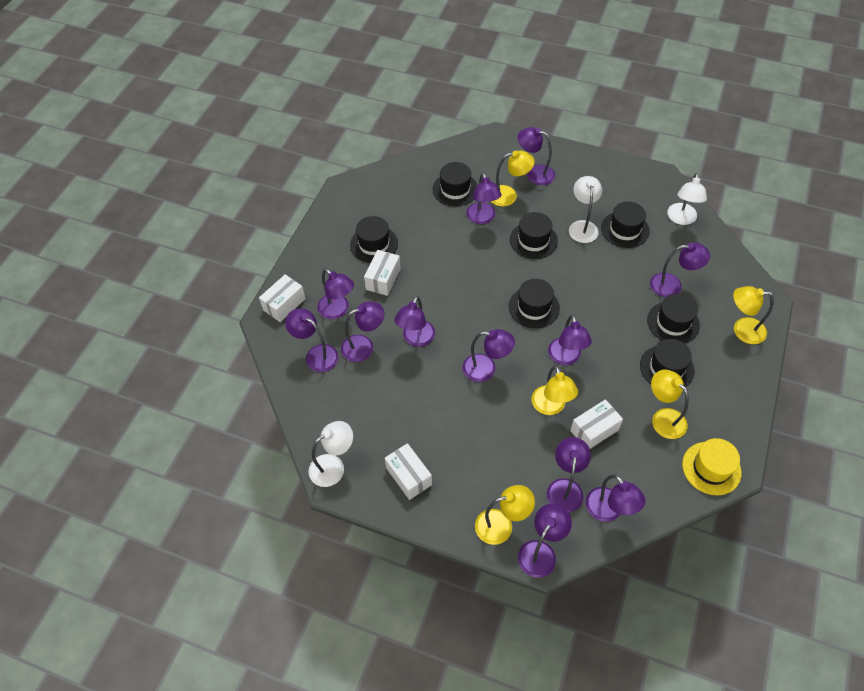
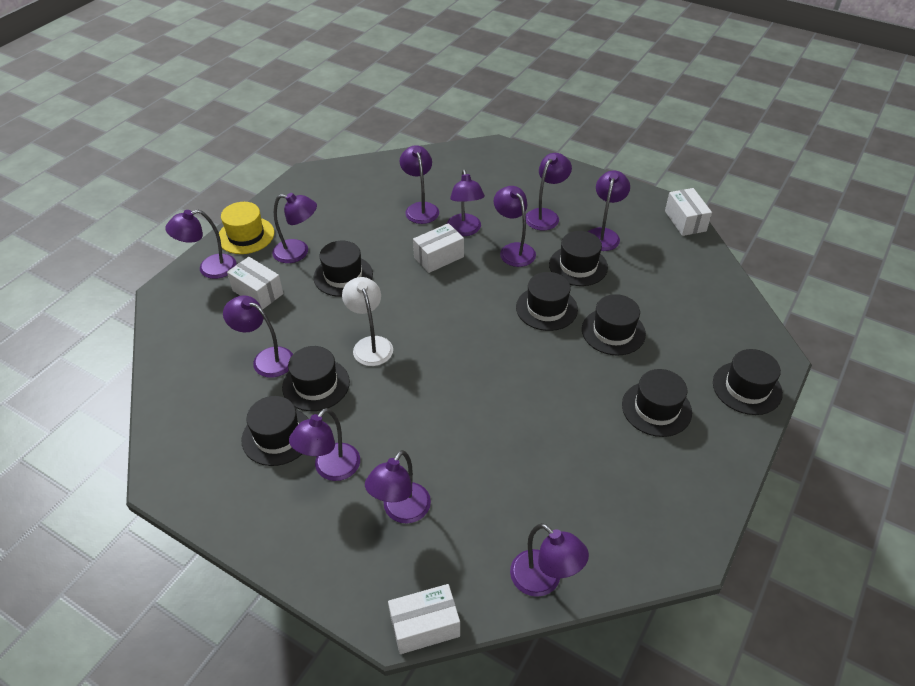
black hat: 7 -> 8
purple lamp: 12 -> 11
white lamp: 3 -> 1
yellow lamp: 5 -> 0

